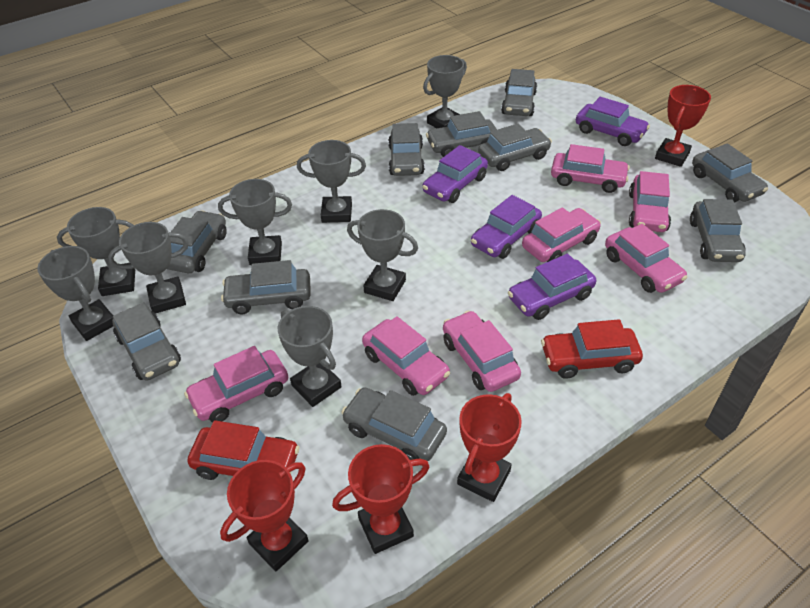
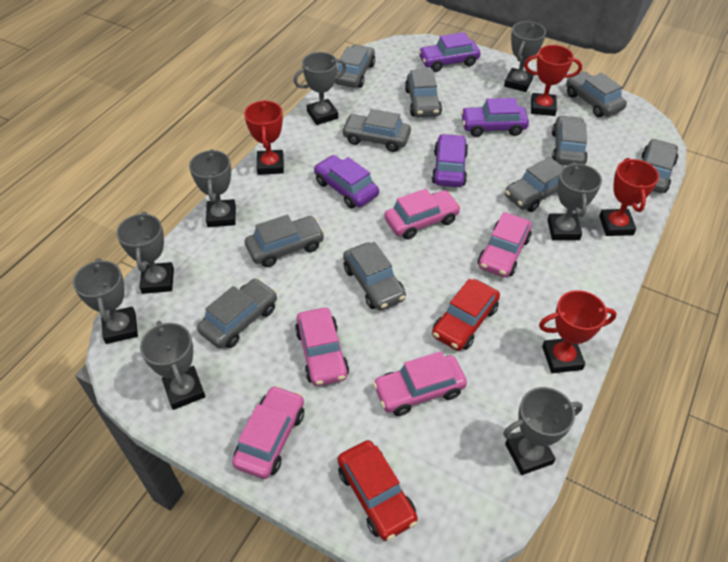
pink car: 7 -> 5

